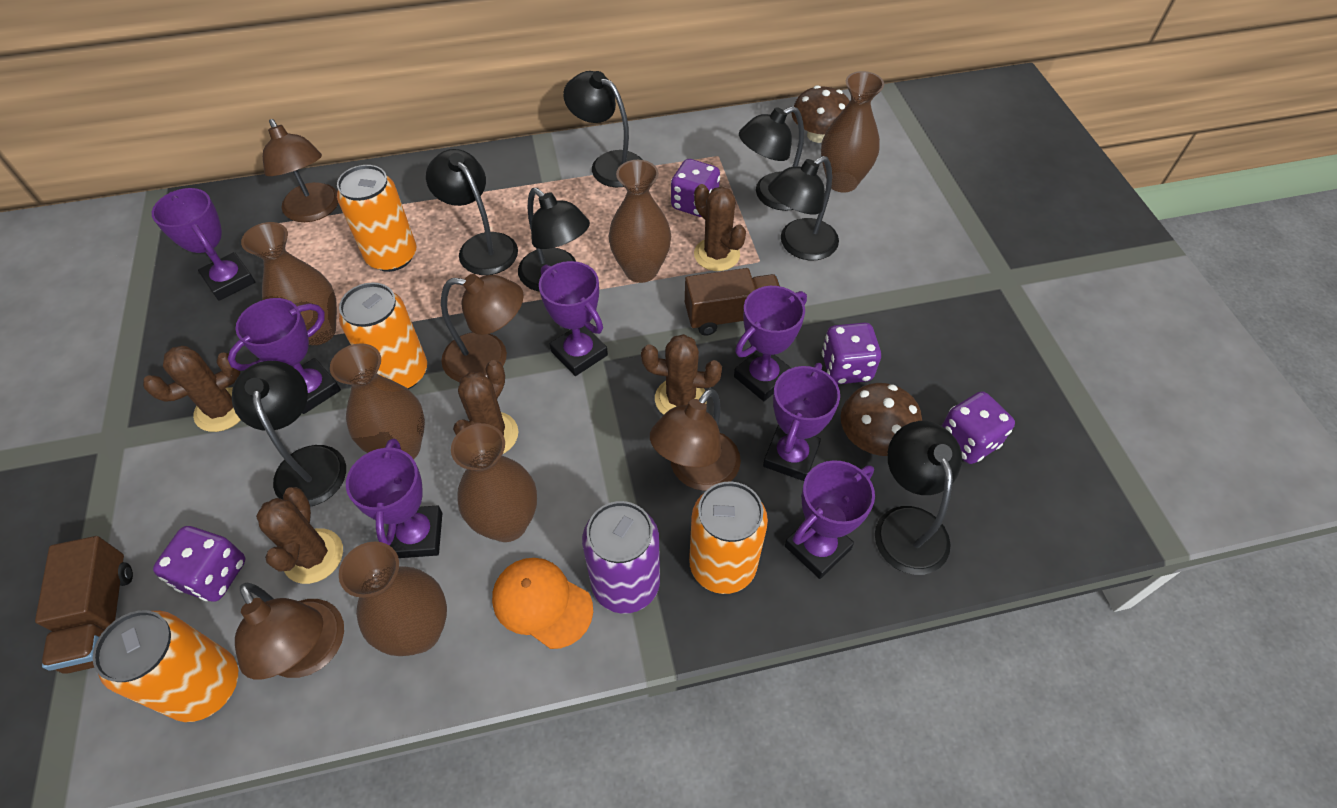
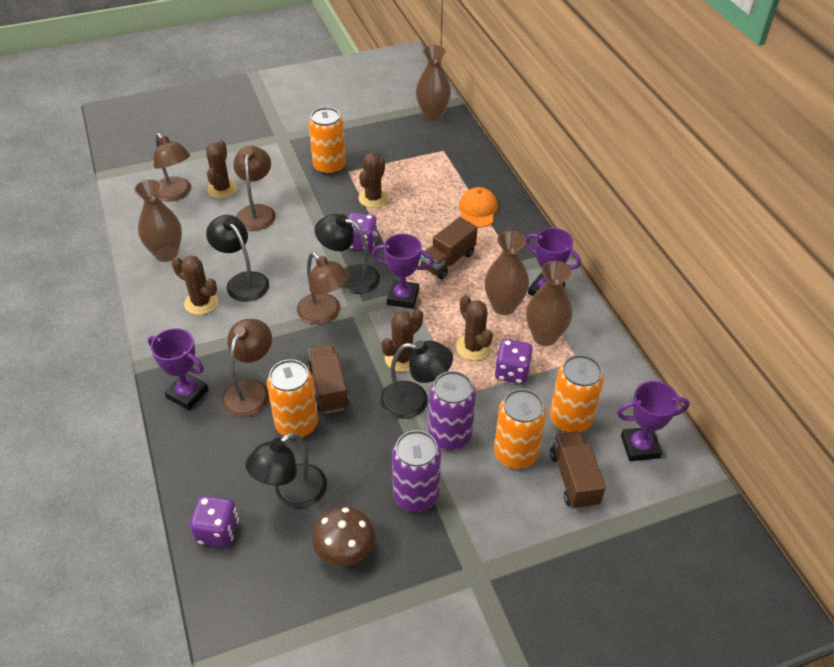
black lamp: 7 -> 4
brown mushroom: 2 -> 1
brown truck: 2 -> 3
brown vase: 6 -> 4
purple can: 1 -> 2
purple dice: 4 -> 3
purple trophy: 7 -> 4

